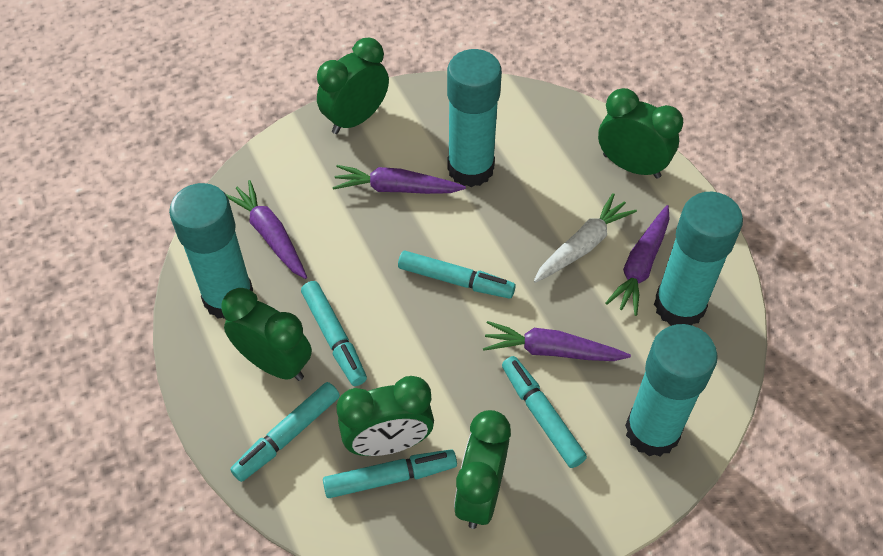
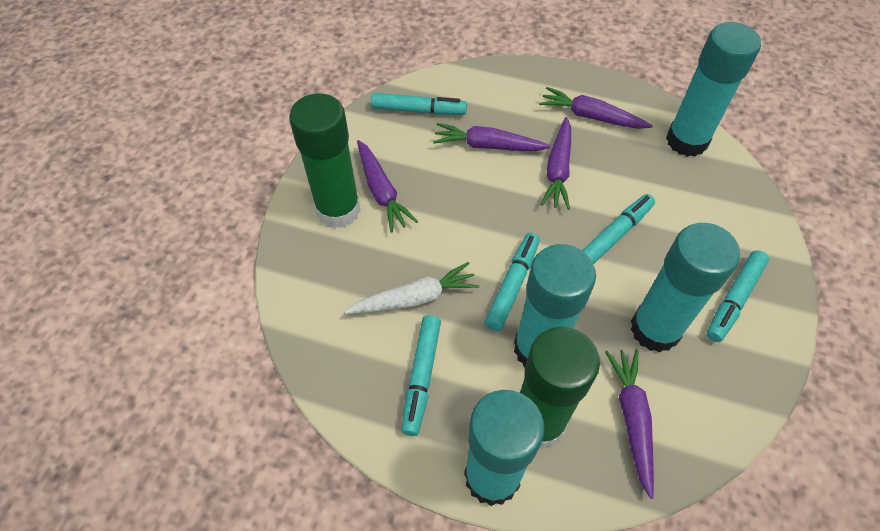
green clock: 5 -> 0
green glue stick: 0 -> 2
purple carrot: 4 -> 5

